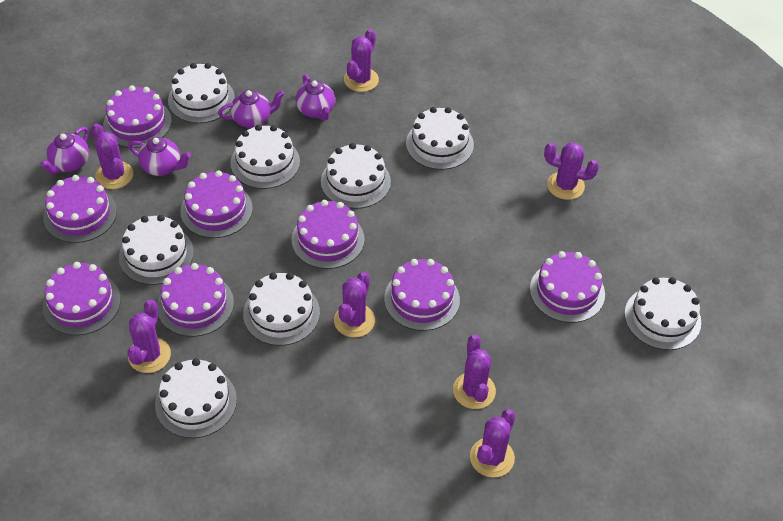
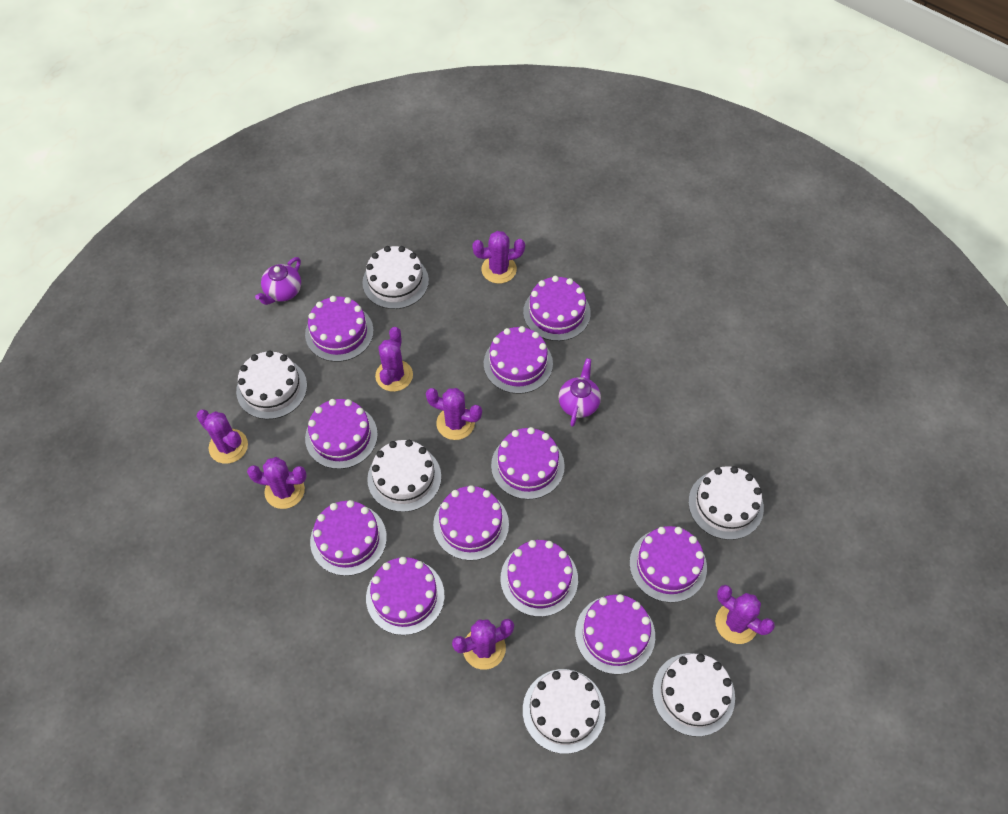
purple cake: 8 -> 11
purple teapot: 4 -> 2
white cake: 8 -> 6

